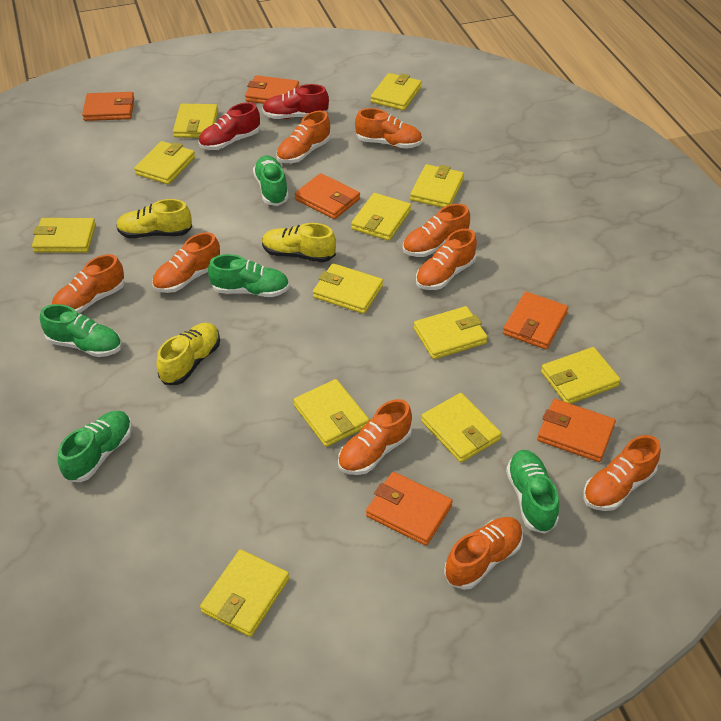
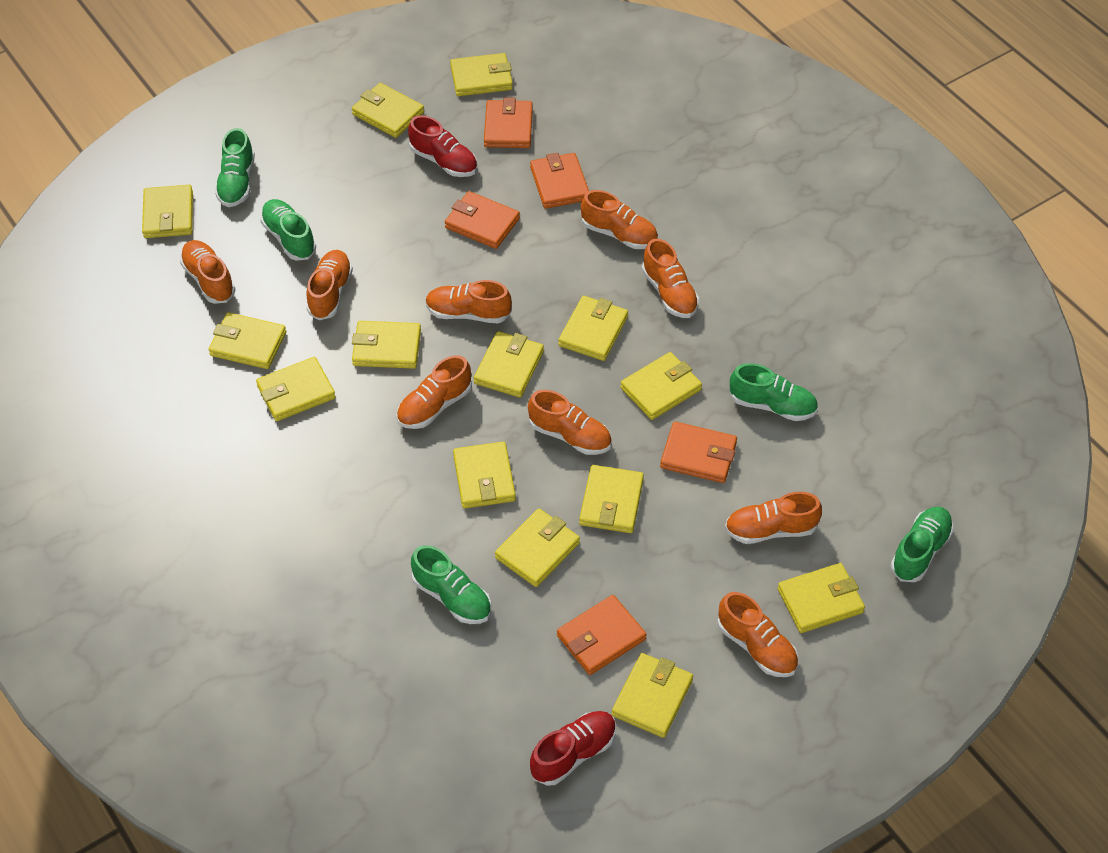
orange wallet: 6 -> 5
yellow shoe: 3 -> 0
yellow wallet: 12 -> 14

